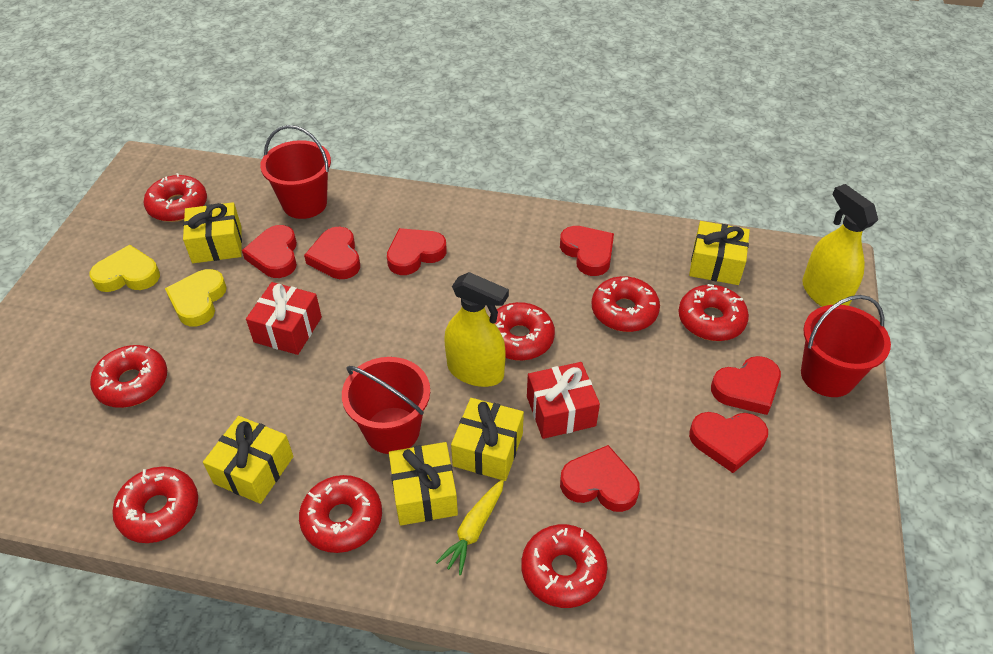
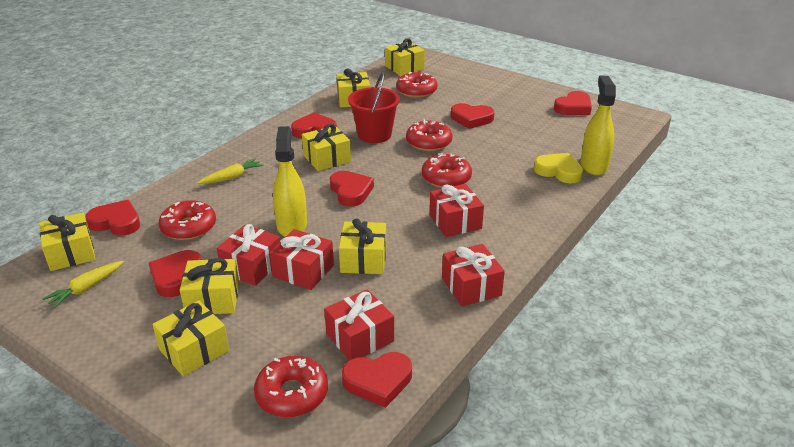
red bucket: 3 -> 1
red donut: 8 -> 5
red gift: 2 -> 5
yellow carrot: 1 -> 2
yellow gift: 5 -> 7
yellow heart: 2 -> 1

